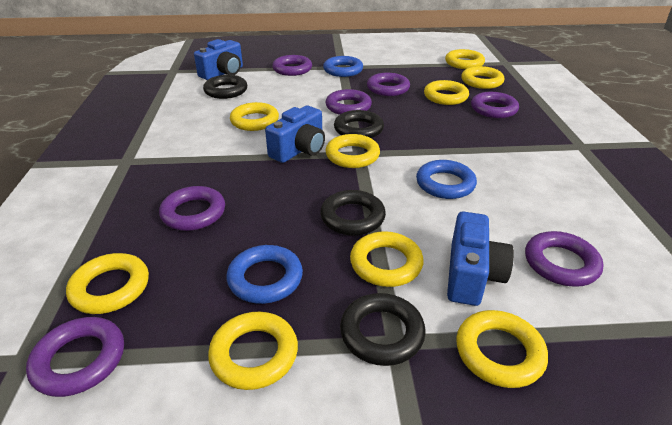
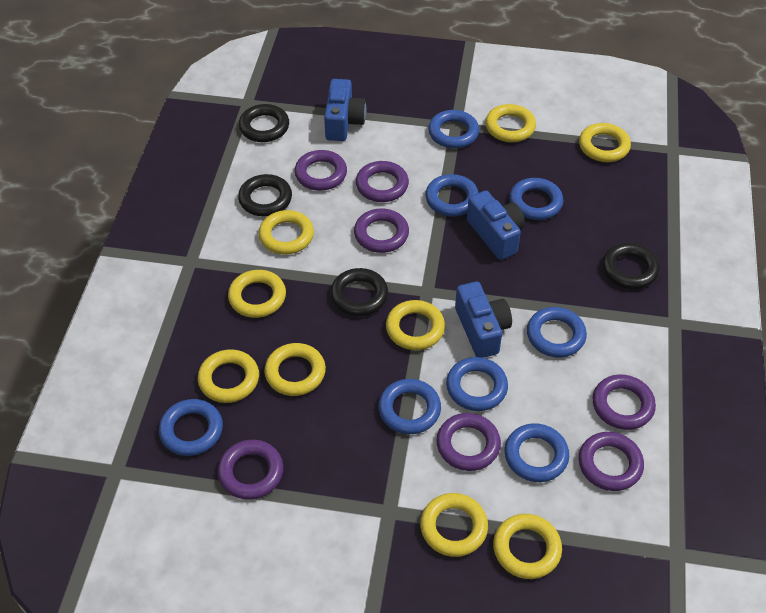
blue ring: 3 -> 8

